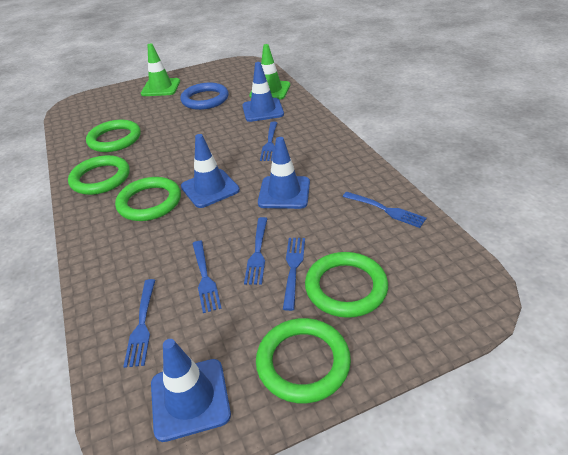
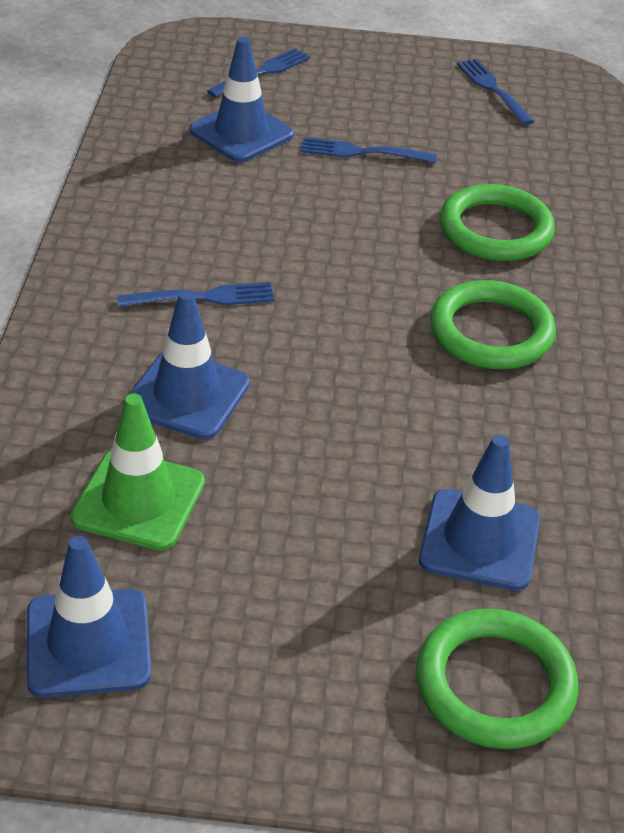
blue fork: 6 -> 4
blue ring: 1 -> 0
green ring: 5 -> 3
green traffic cone: 2 -> 1

